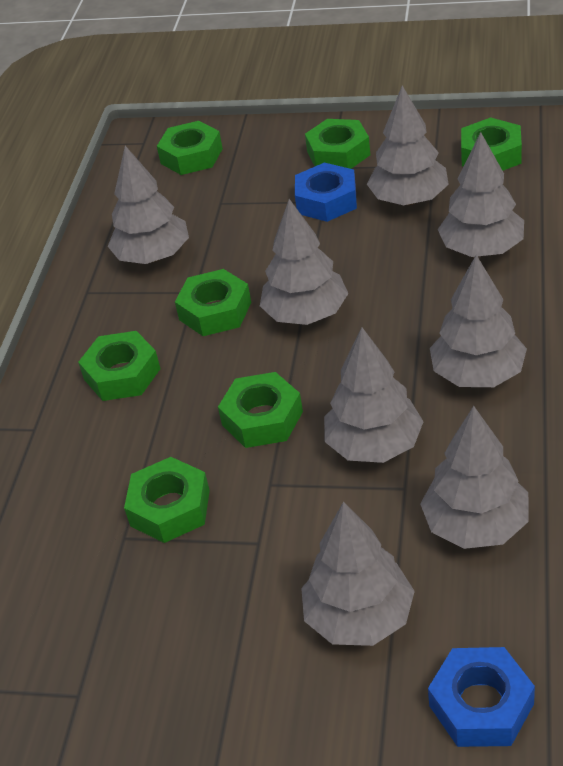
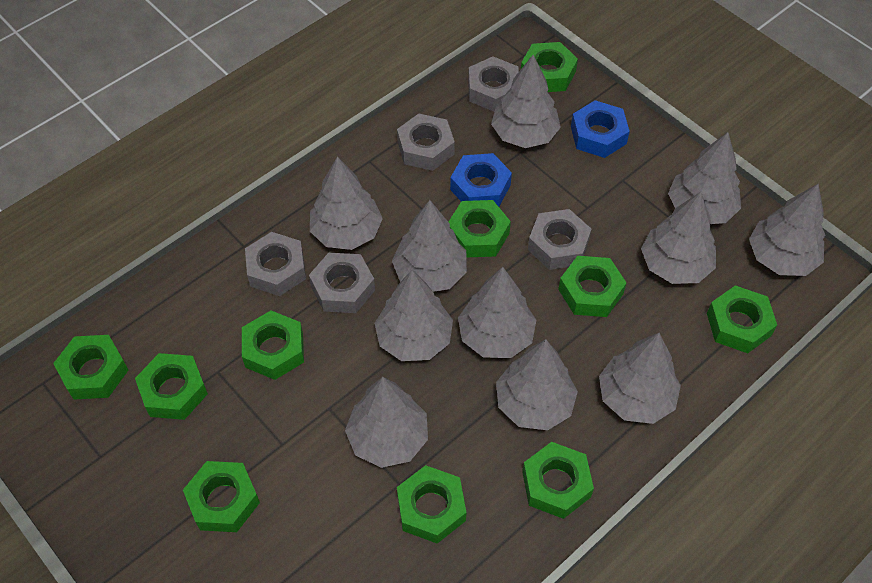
green nut: 7 -> 10
grey nut: 0 -> 5
grey tree: 8 -> 11

